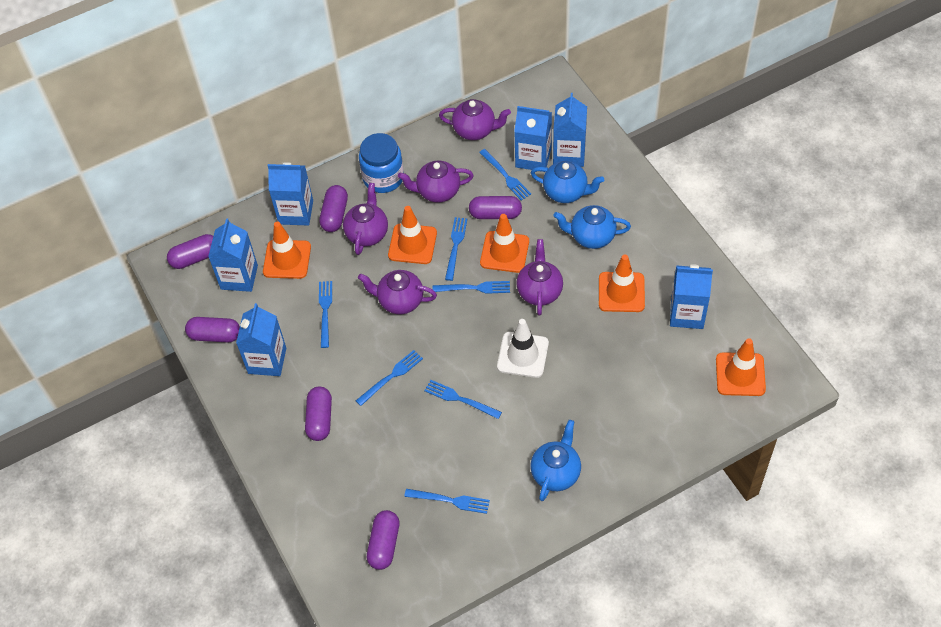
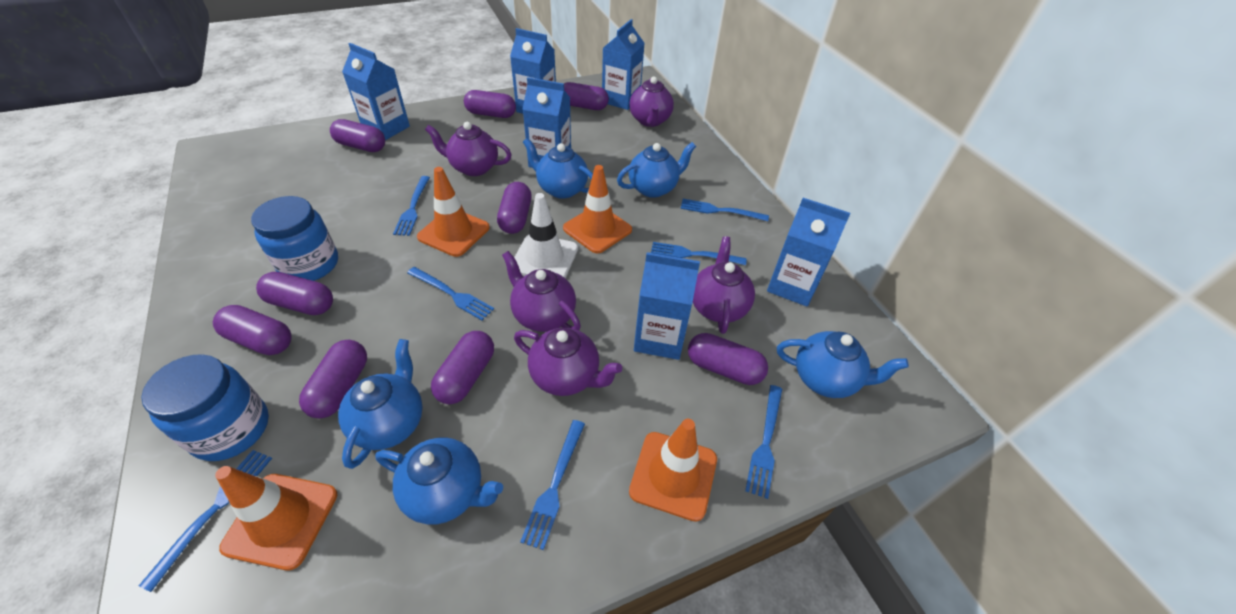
blue jar: 1 -> 2
blue teapot: 3 -> 5
orange traffic cone: 5 -> 4
purple capsule: 6 -> 9

